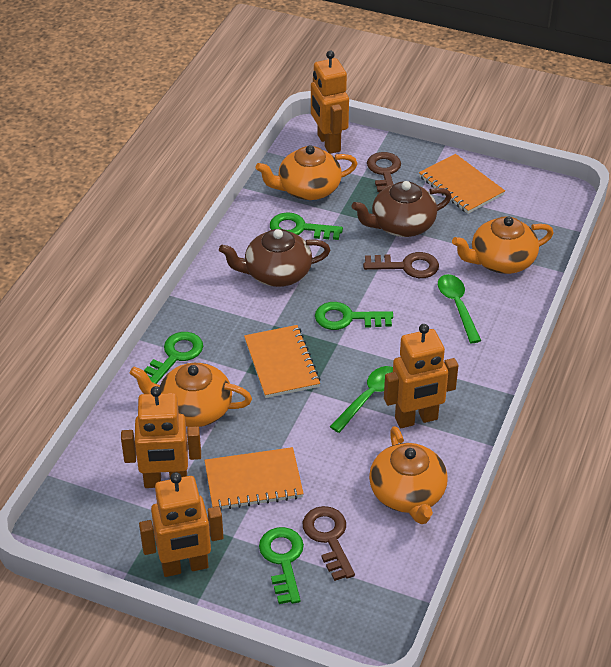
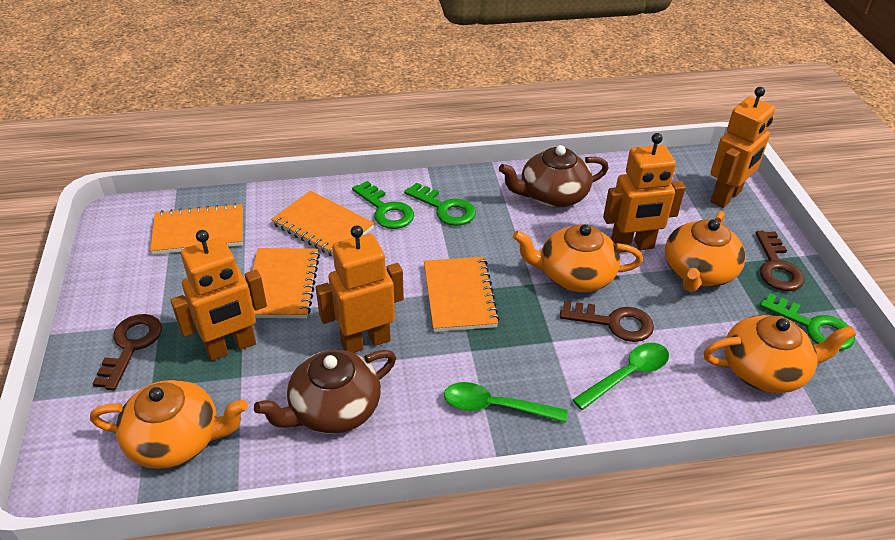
green key: 4 -> 3
orange notebook: 3 -> 4

